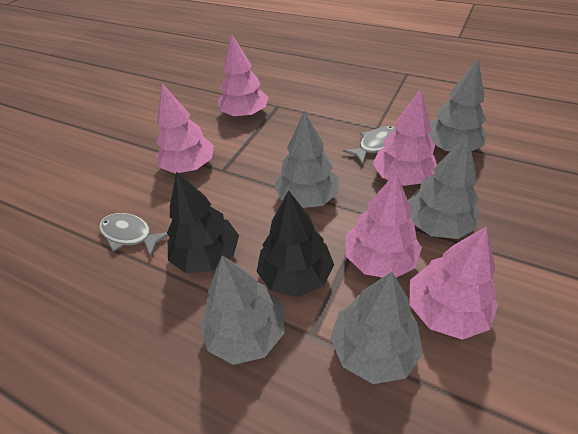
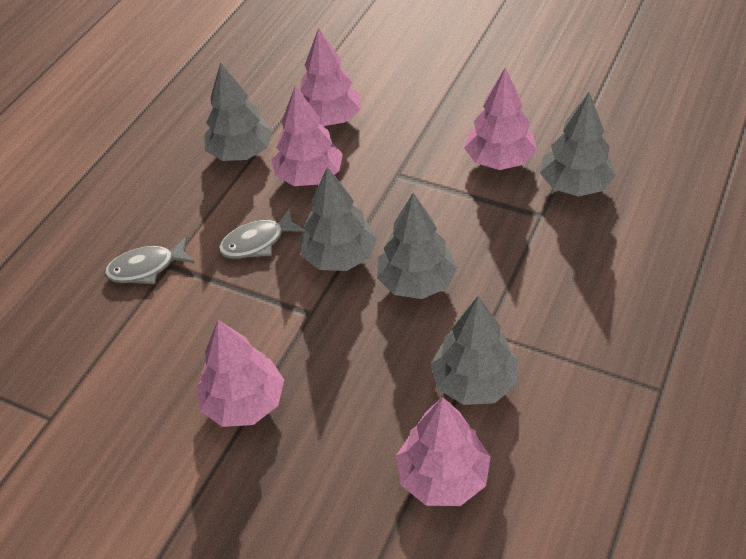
black tree: 2 -> 0

